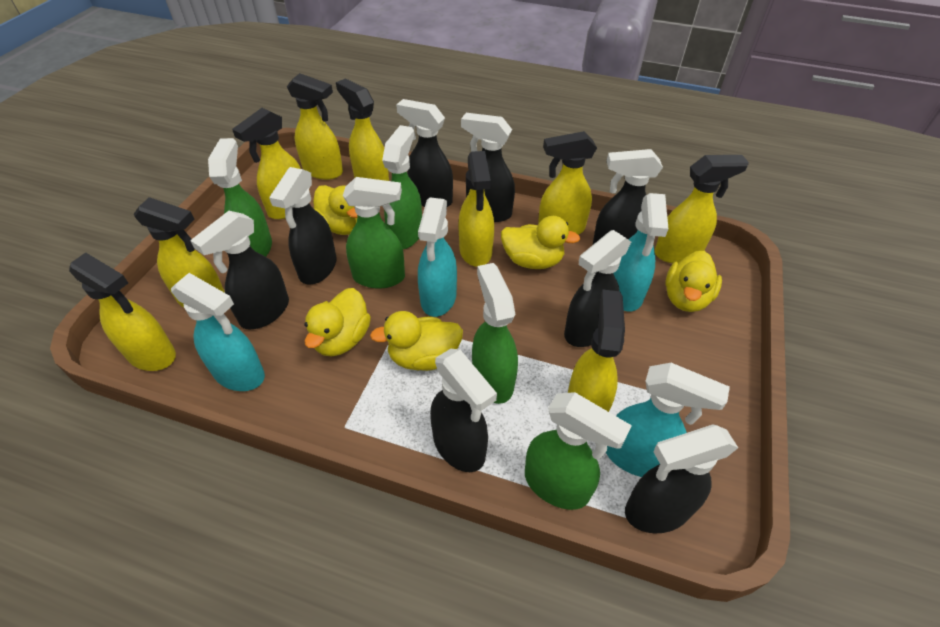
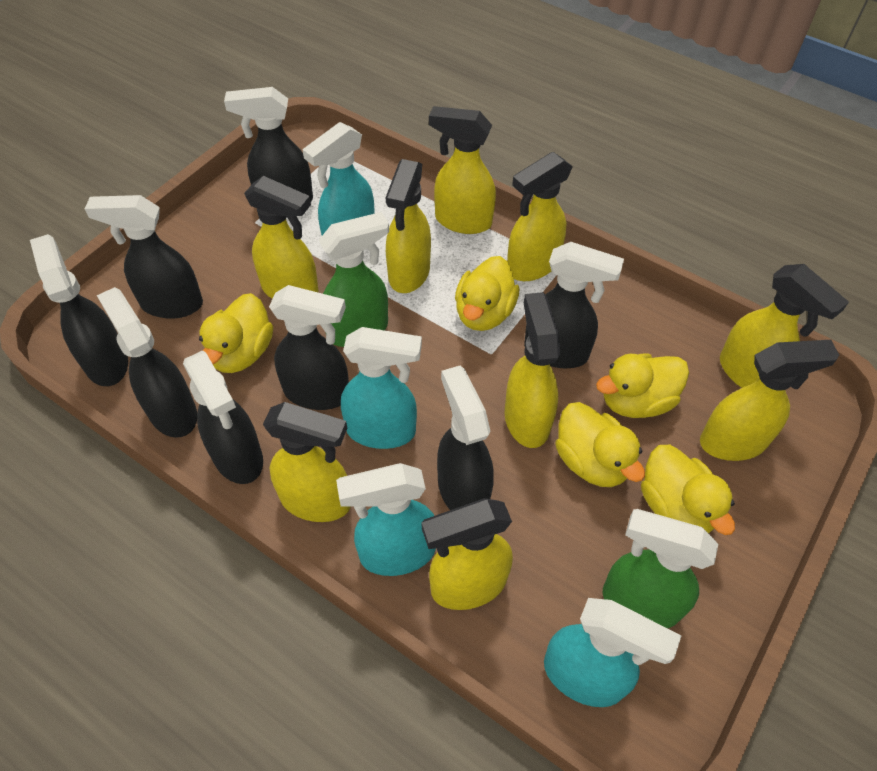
green spray bottle: 5 -> 2

